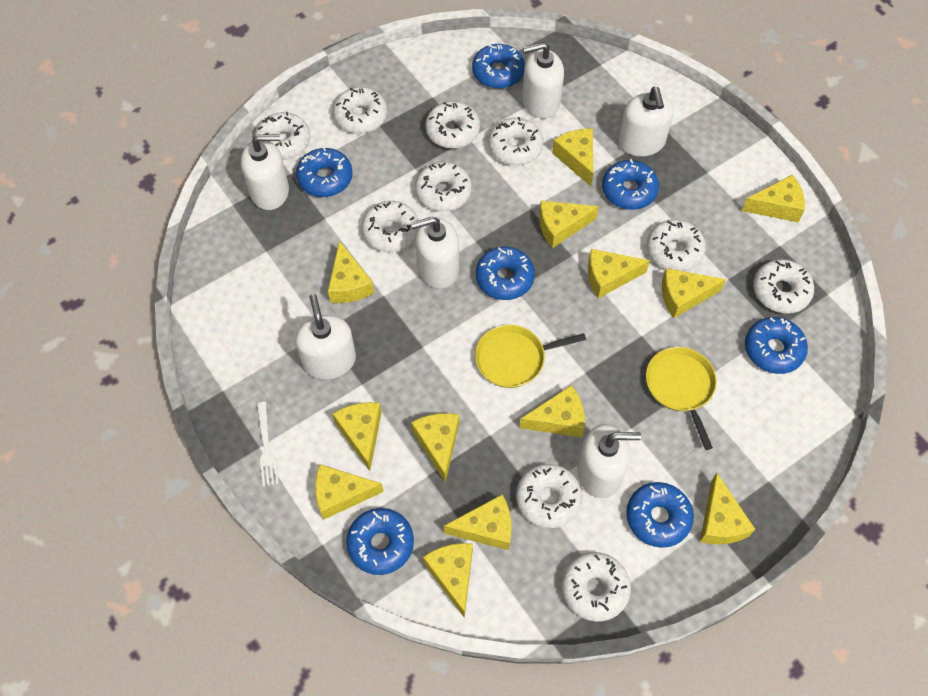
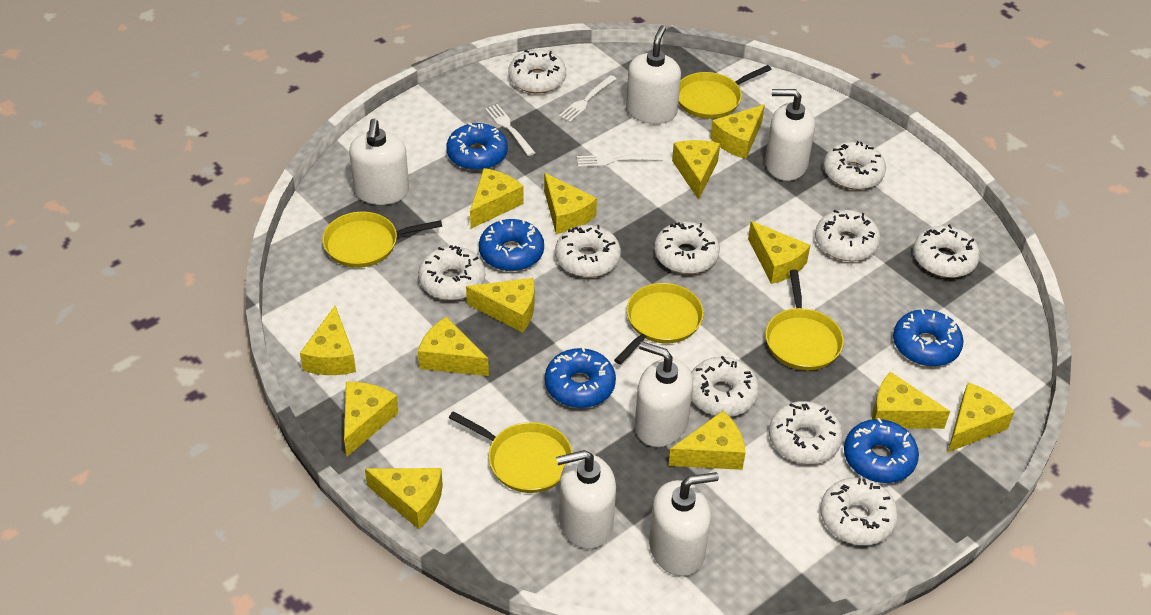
blue donut: 7 -> 5
white fork: 1 -> 3
yellow pan: 2 -> 5

